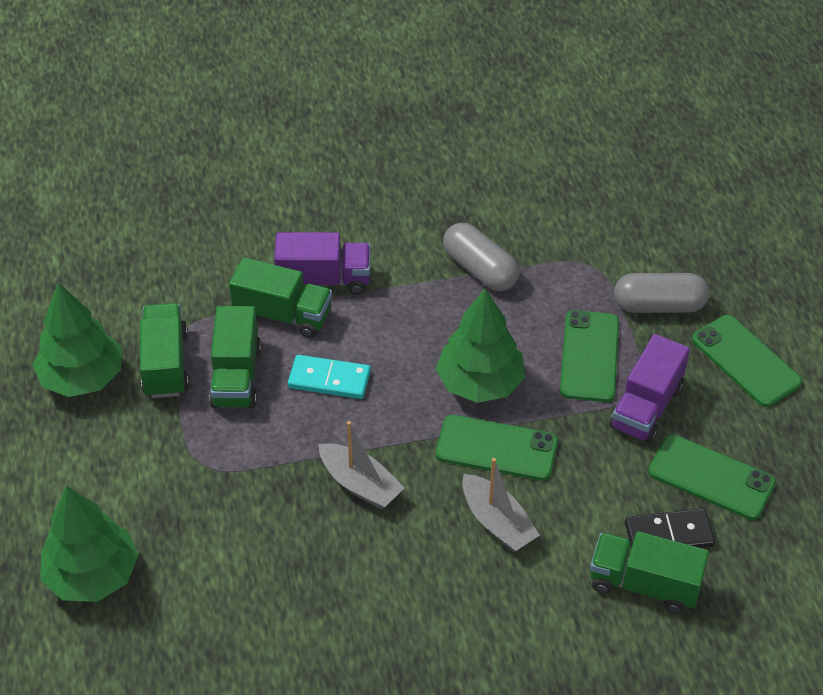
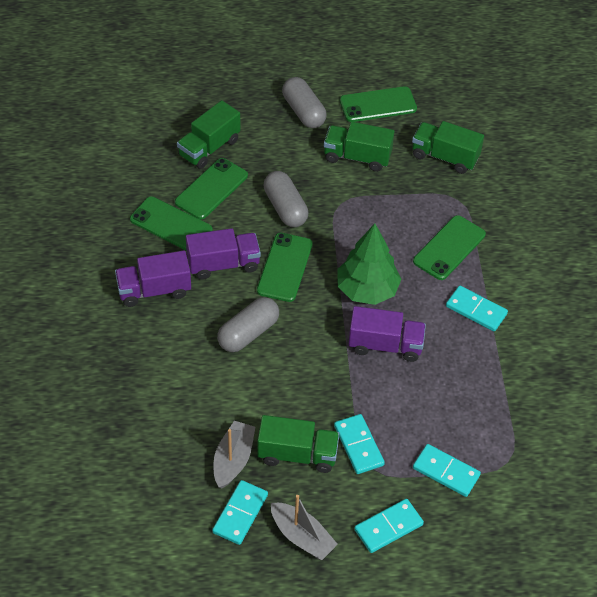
black domino: 1 -> 0
green phone: 4 -> 5
green tree: 3 -> 1
grey capsule: 2 -> 3
purple truck: 2 -> 3
turquoise domino: 1 -> 5

